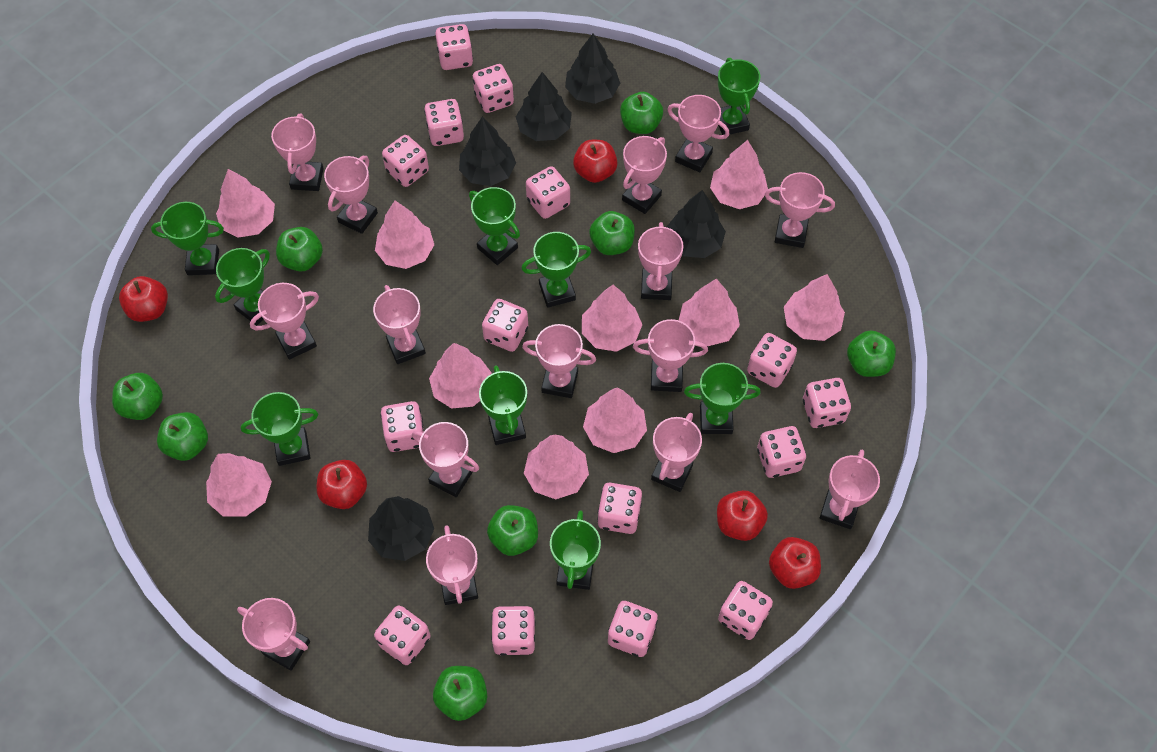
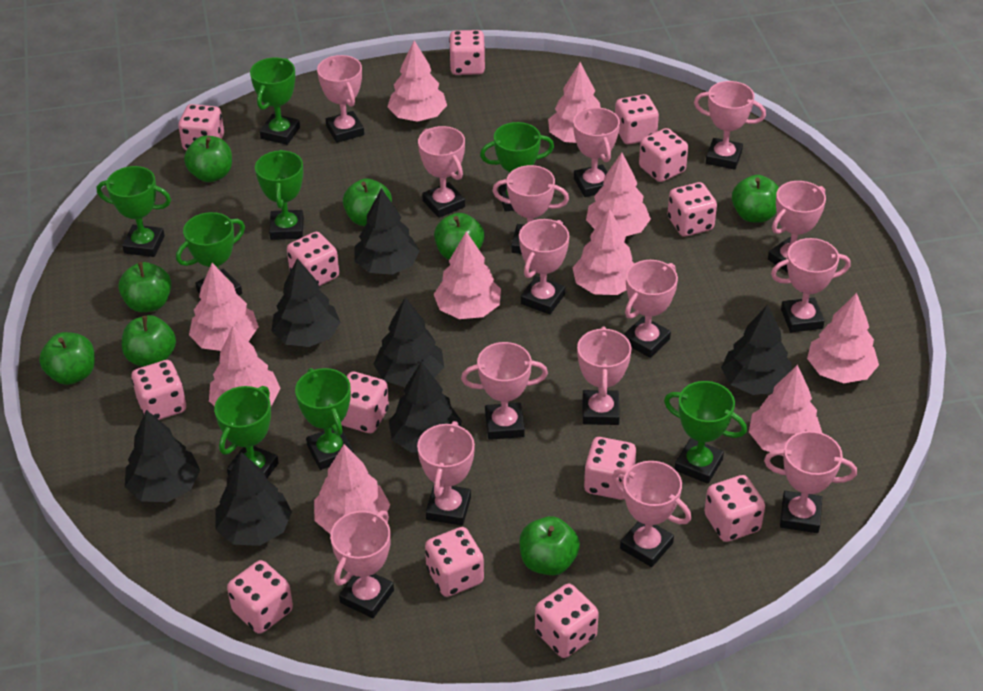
black tree: 5 -> 7
green trophy: 9 -> 8
pink dice: 15 -> 13
red apple: 5 -> 0

